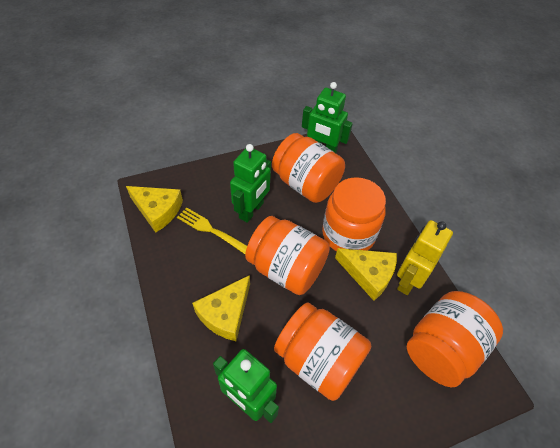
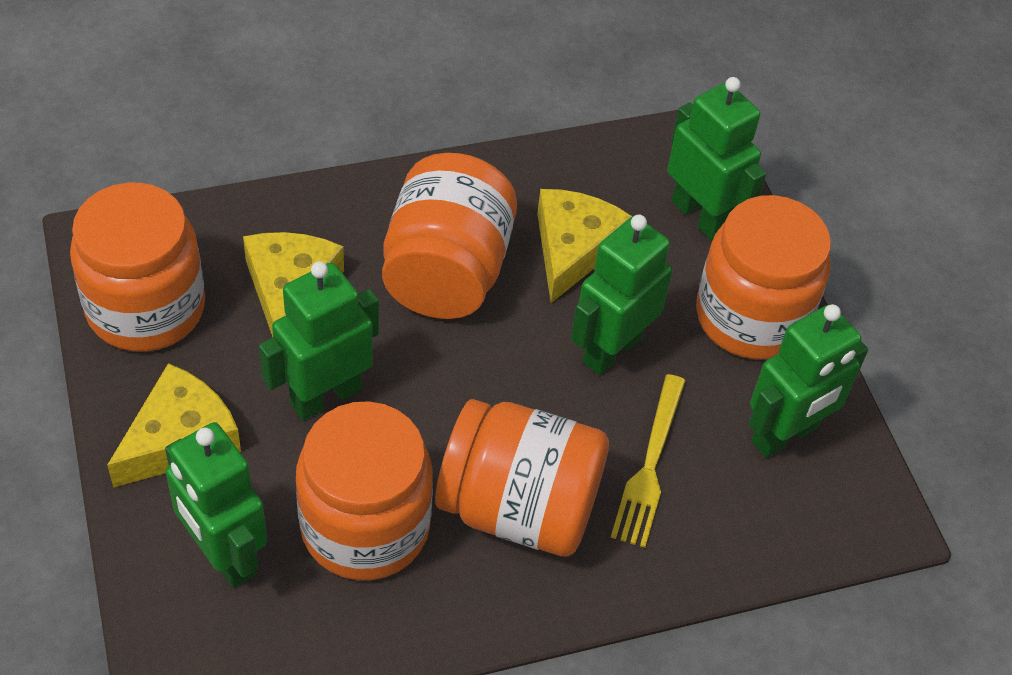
green robot: 3 -> 5
yellow robot: 1 -> 0

